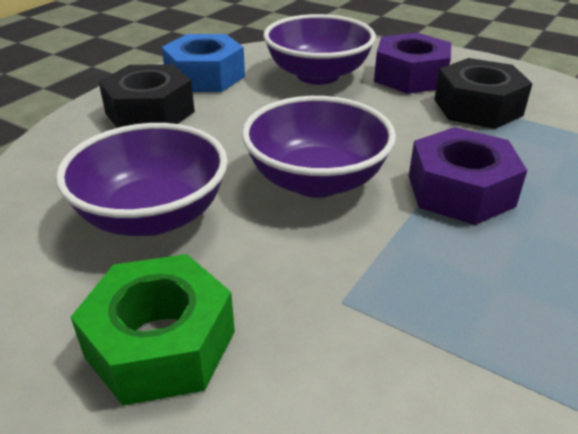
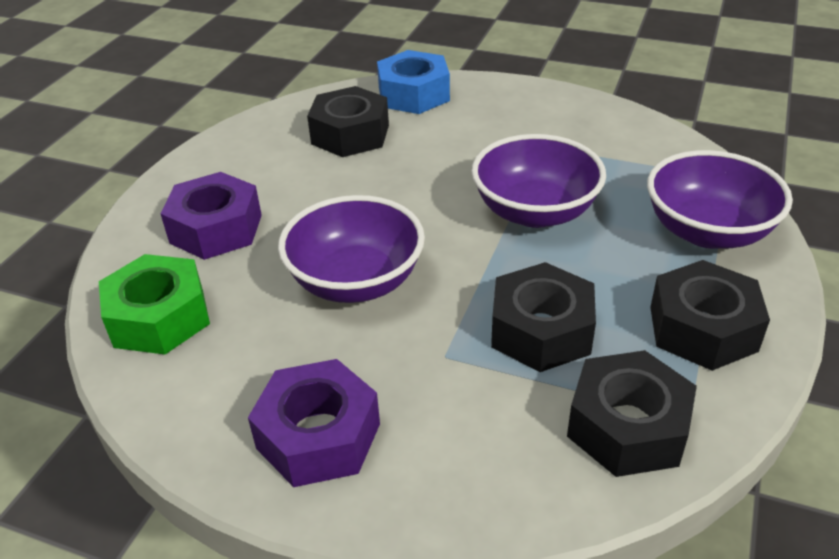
black nut: 2 -> 4

